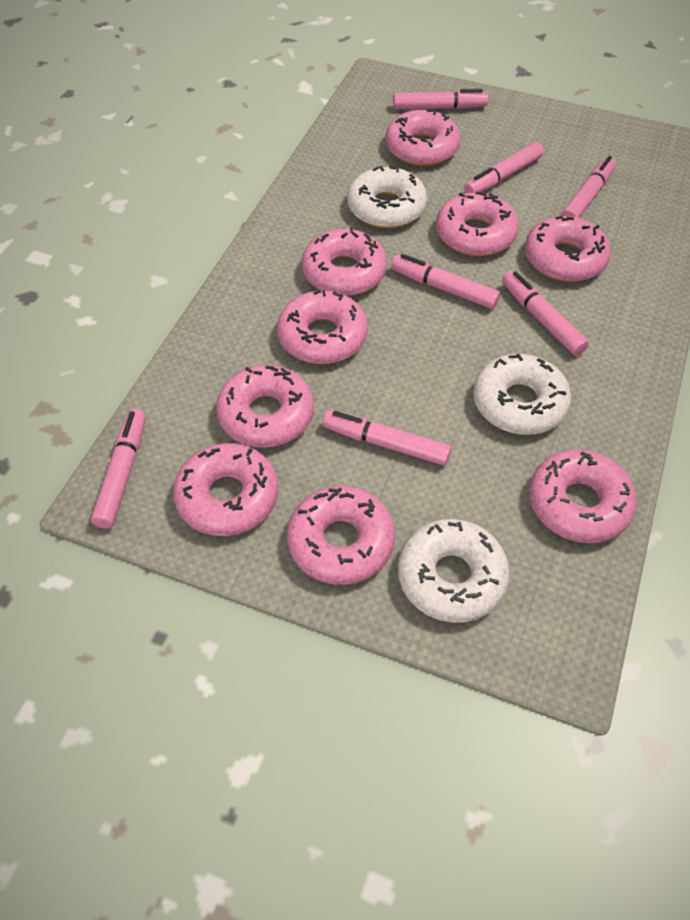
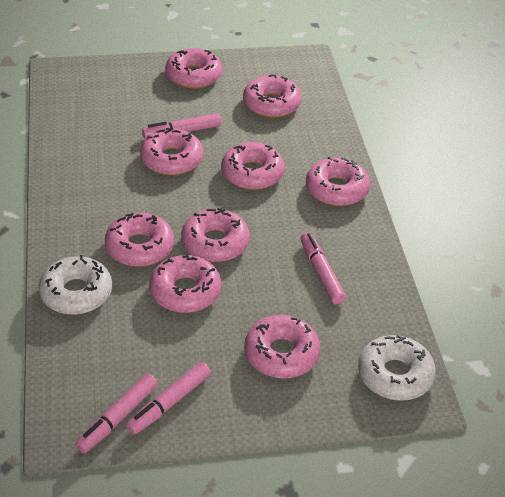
pink marker: 7 -> 4
white donut: 3 -> 2

